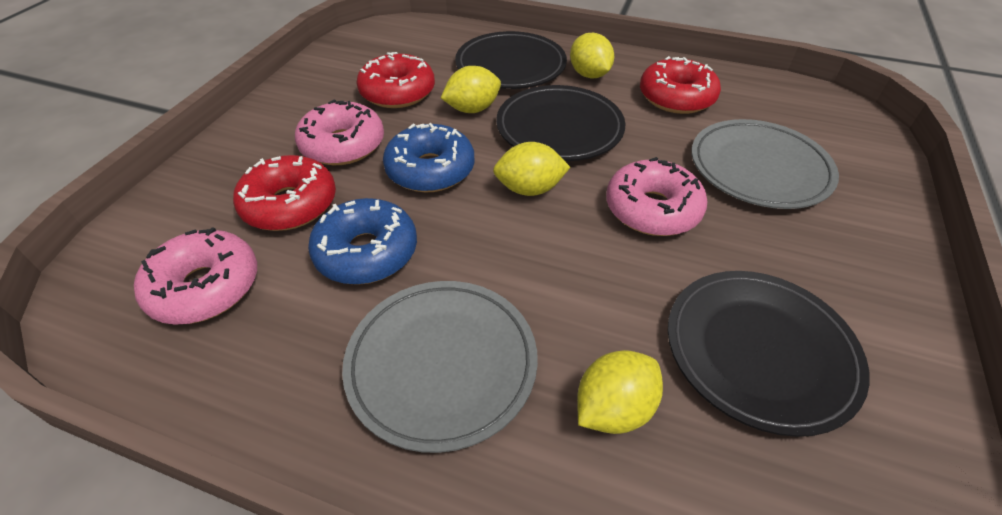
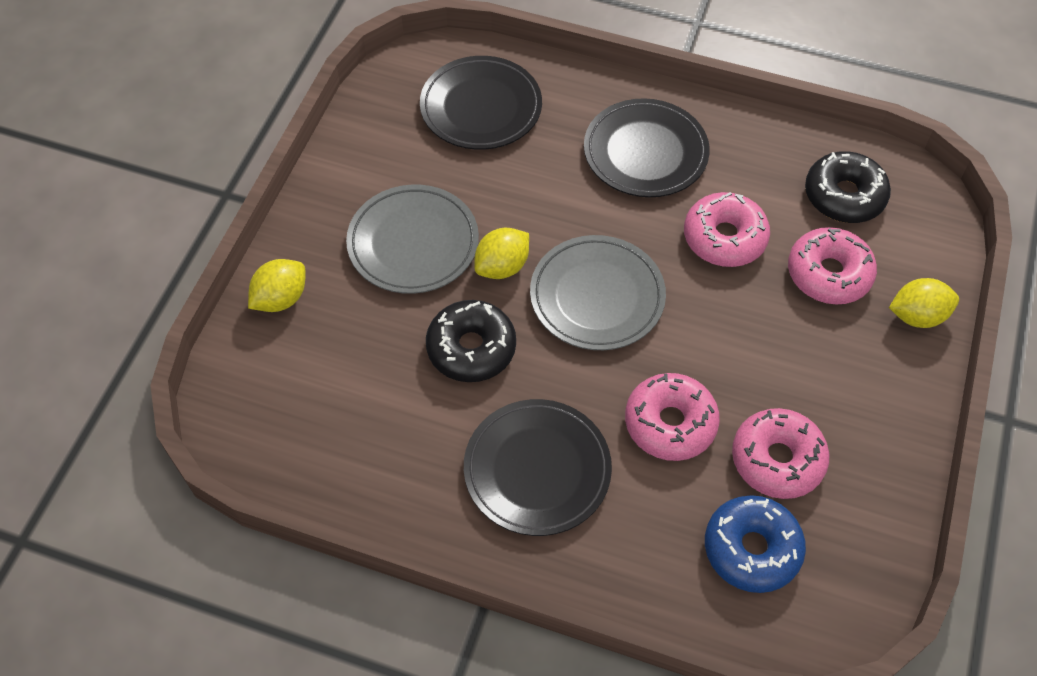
black donut: 0 -> 2
blue donut: 2 -> 1
pink donut: 3 -> 4
red donut: 3 -> 0
yellow lemon: 4 -> 3

